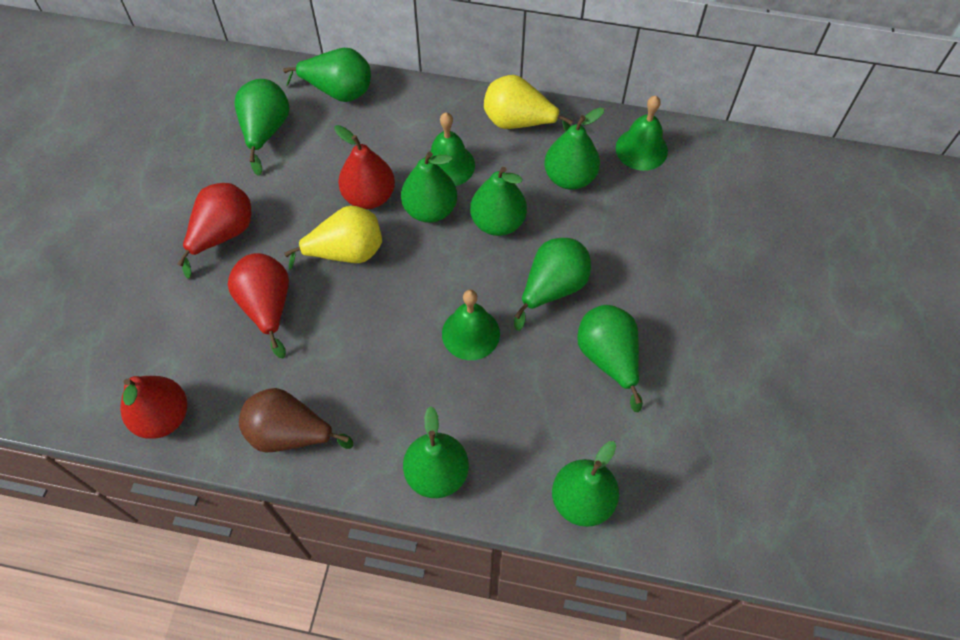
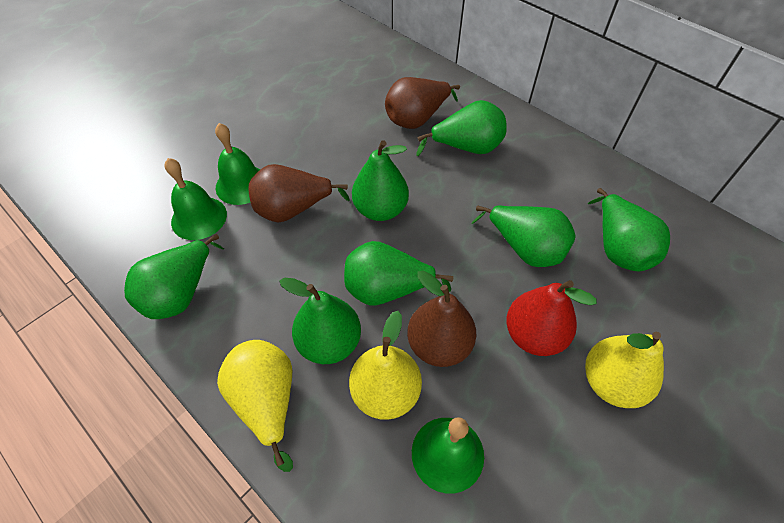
brown pear: 1 -> 3
green pear: 9 -> 7
red pear: 4 -> 1
yellow pear: 2 -> 3

